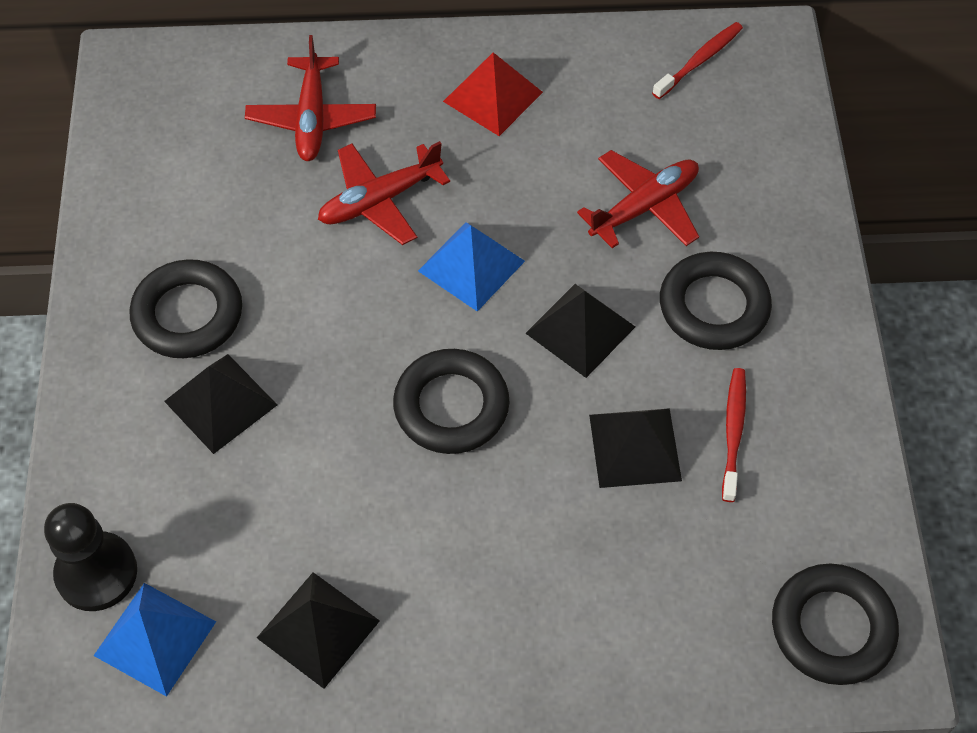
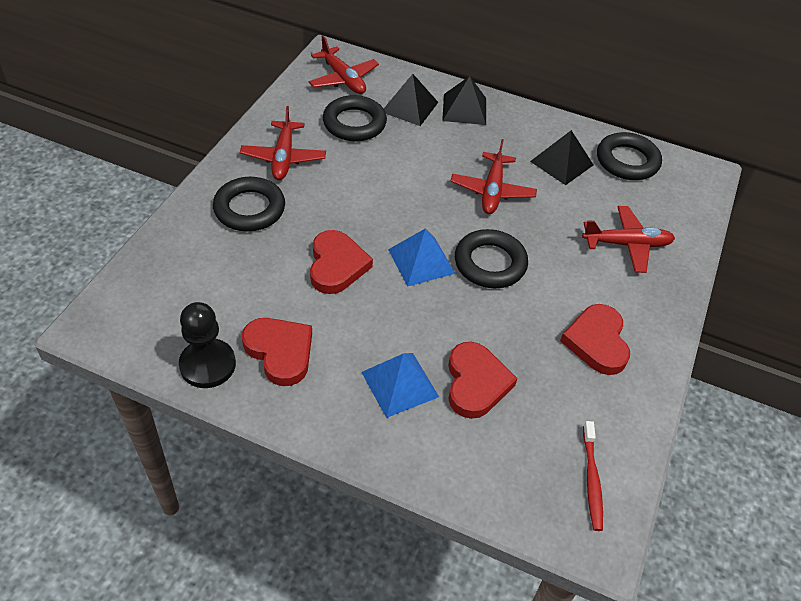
black pyramid: 4 -> 3
red heart: 0 -> 4
red plane: 3 -> 4
red pyramid: 1 -> 0
red toothbrush: 2 -> 1

